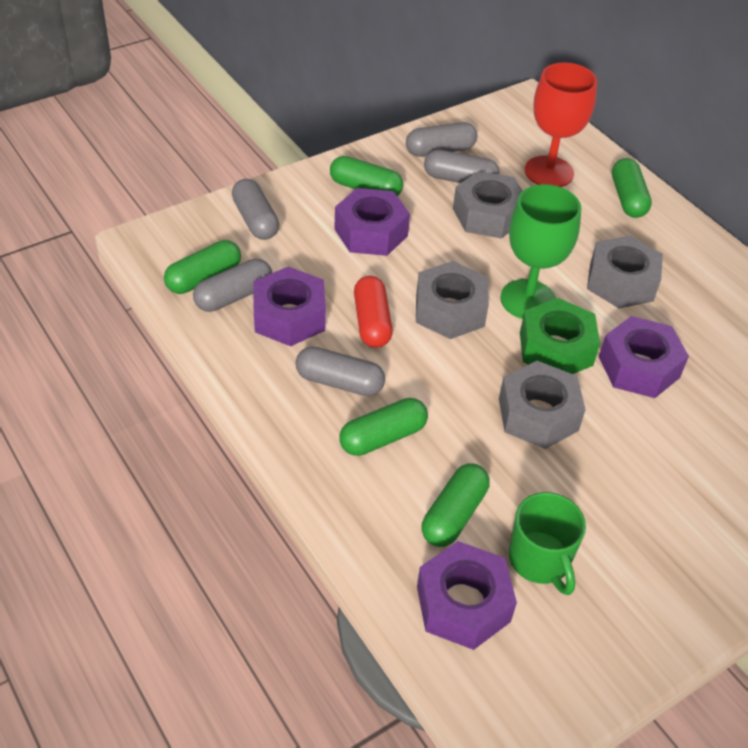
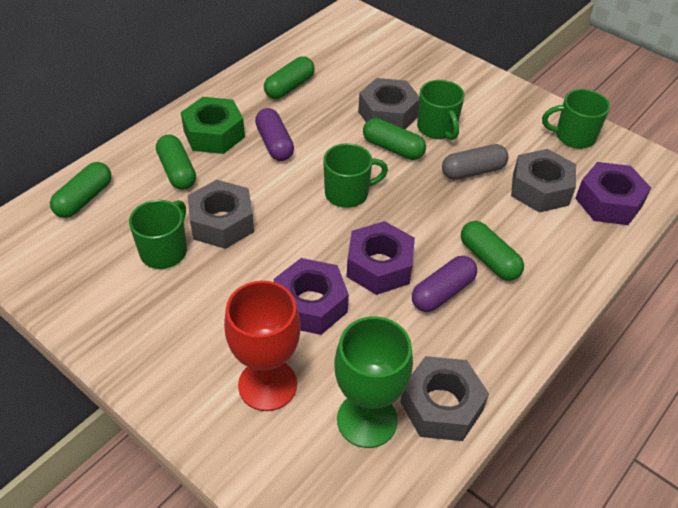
green mug: 1 -> 4
grey capsule: 5 -> 1
purple capsule: 0 -> 2
purple nut: 4 -> 3
red capsule: 1 -> 0

